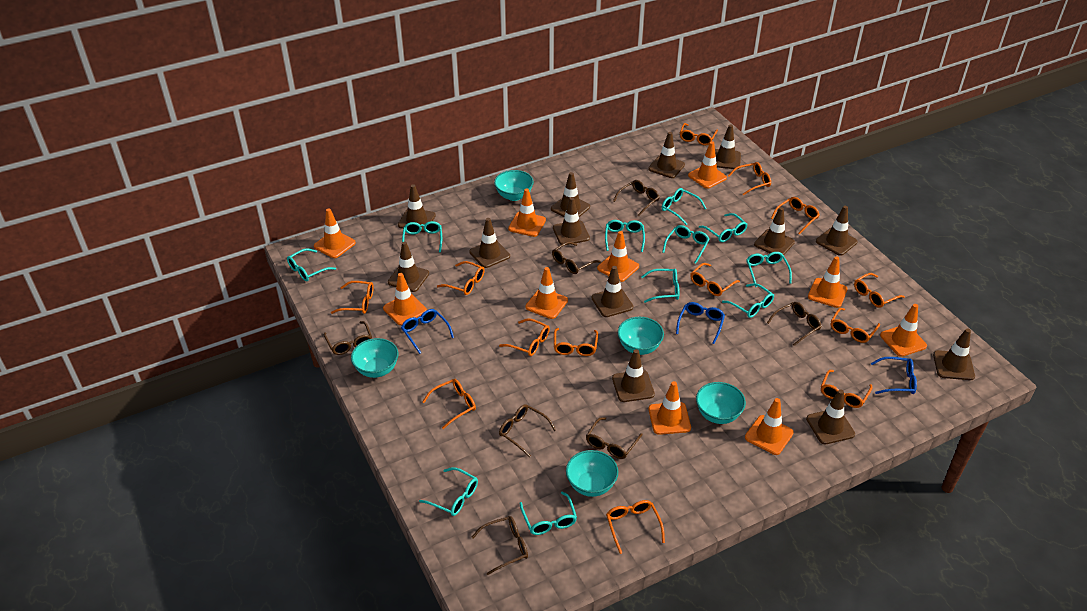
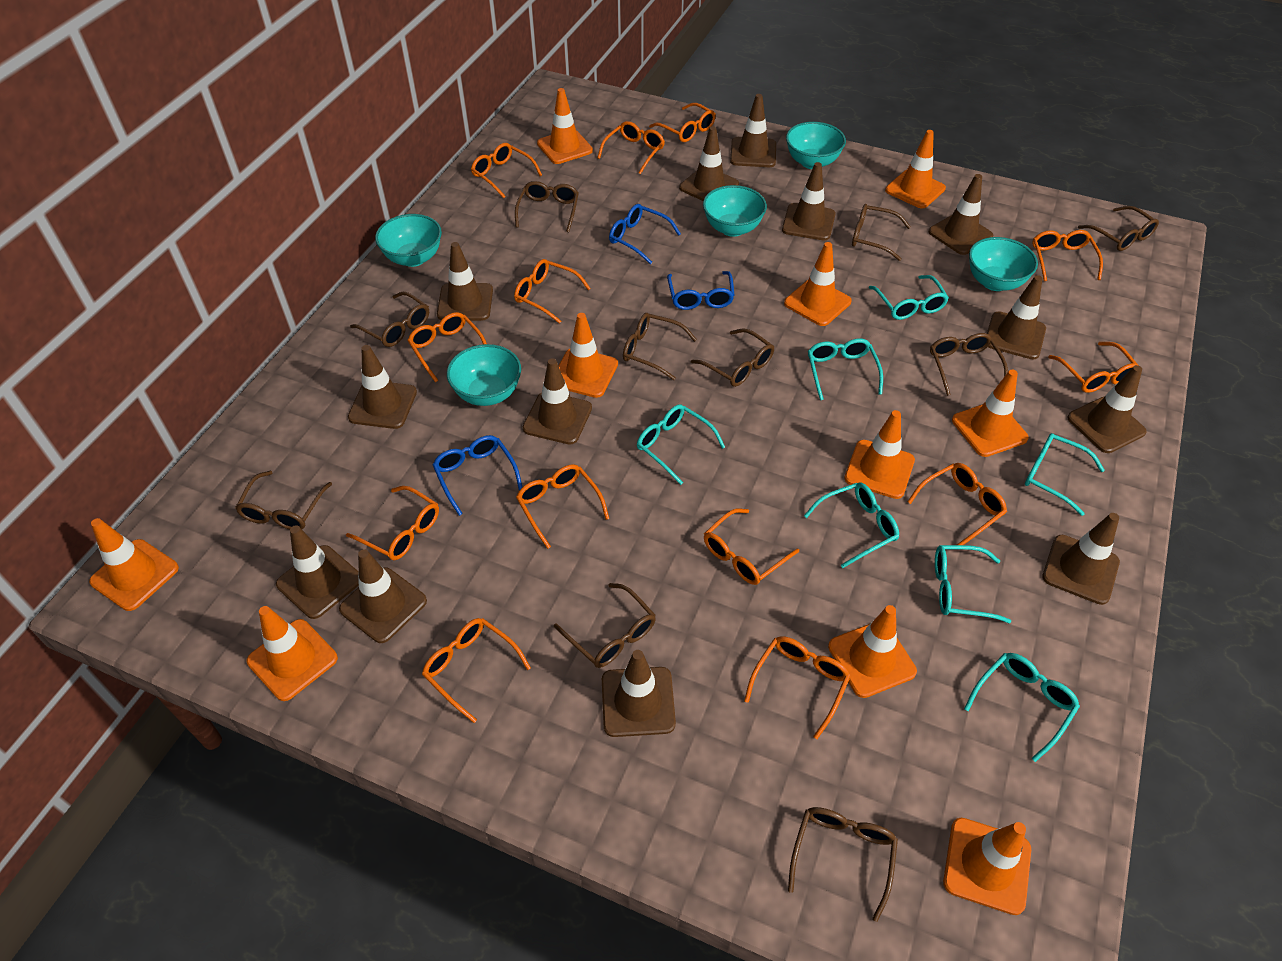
brown glasses: 7 -> 10
turquoise glasses: 11 -> 7

